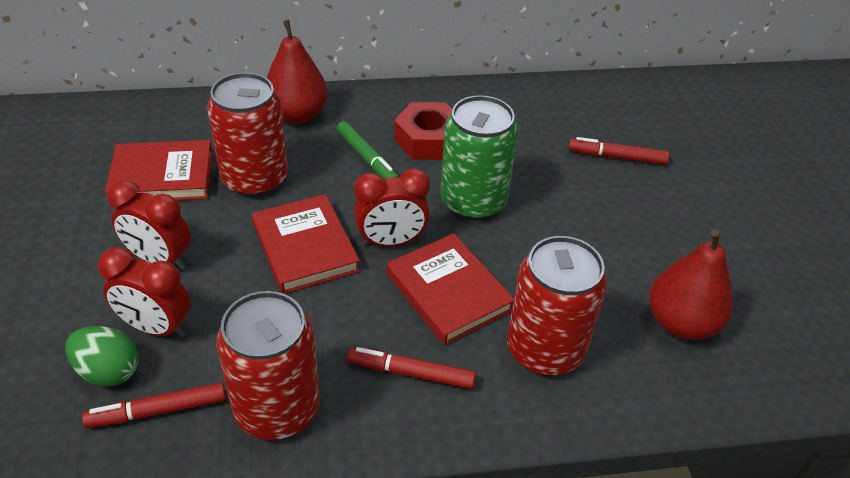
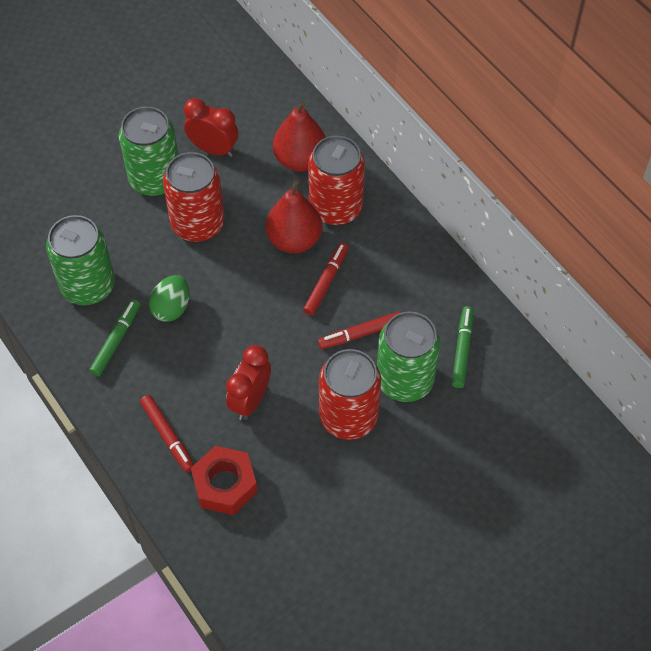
green can: 1 -> 3
green marker: 1 -> 2
red book: 3 -> 0
red clock: 3 -> 2

